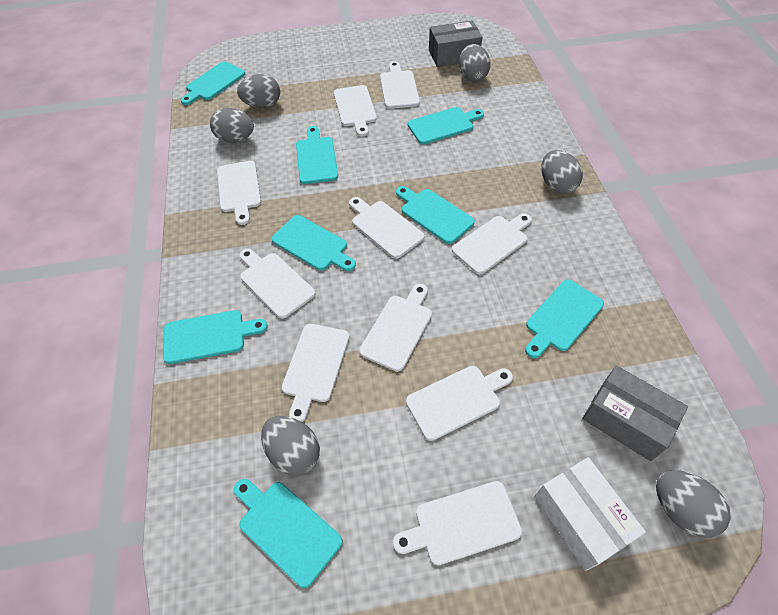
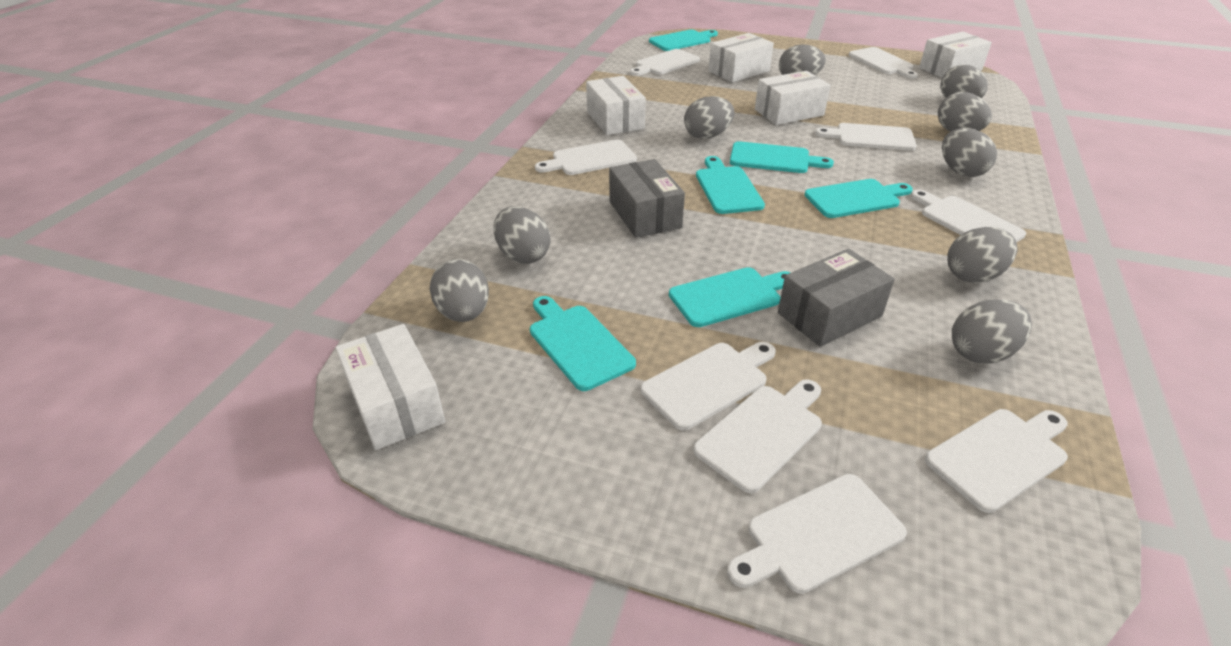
grey egg: 6 -> 9
turquoise cutting board: 8 -> 6
white box: 1 -> 5
white cutting board: 10 -> 9

